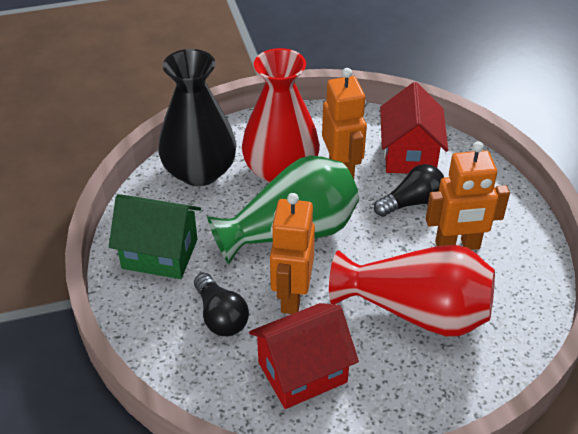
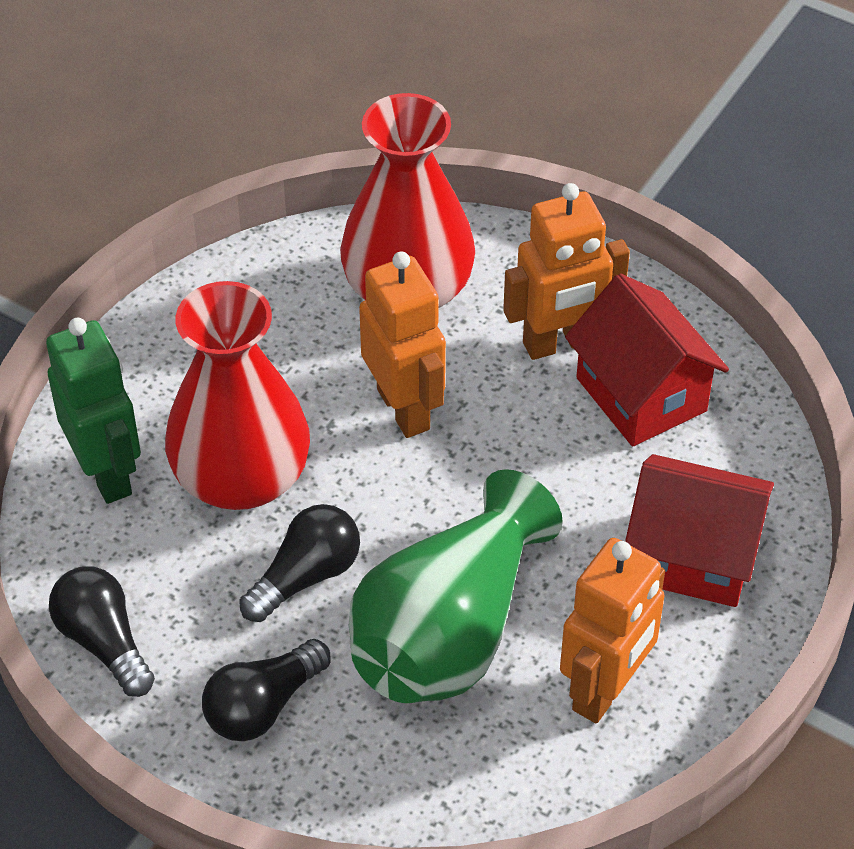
black light bulb: 2 -> 3
black vase: 1 -> 0
green house: 1 -> 0
green robot: 0 -> 1

